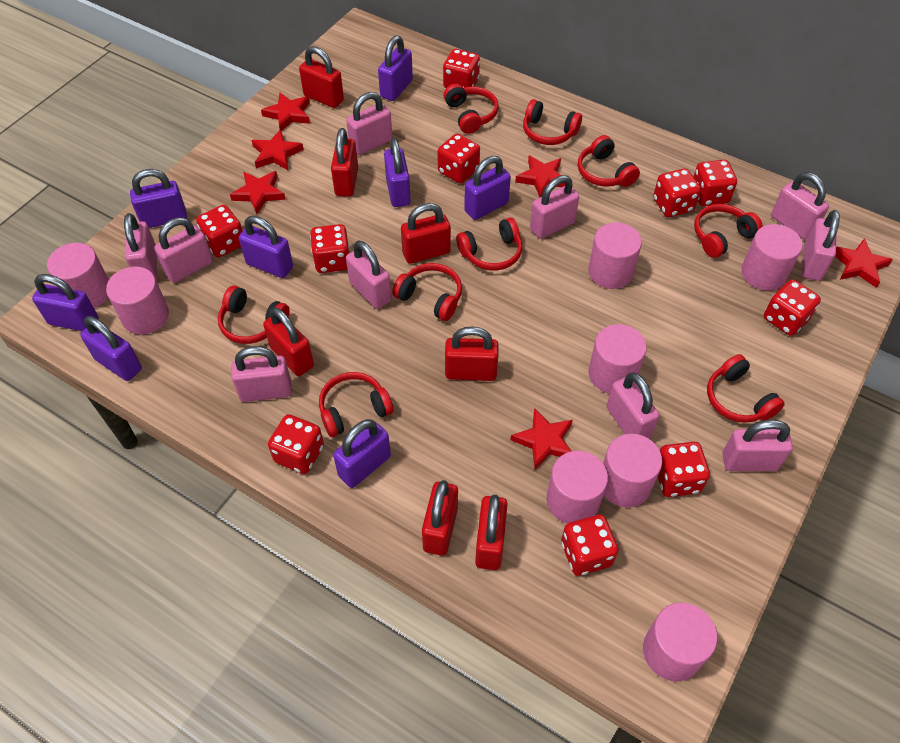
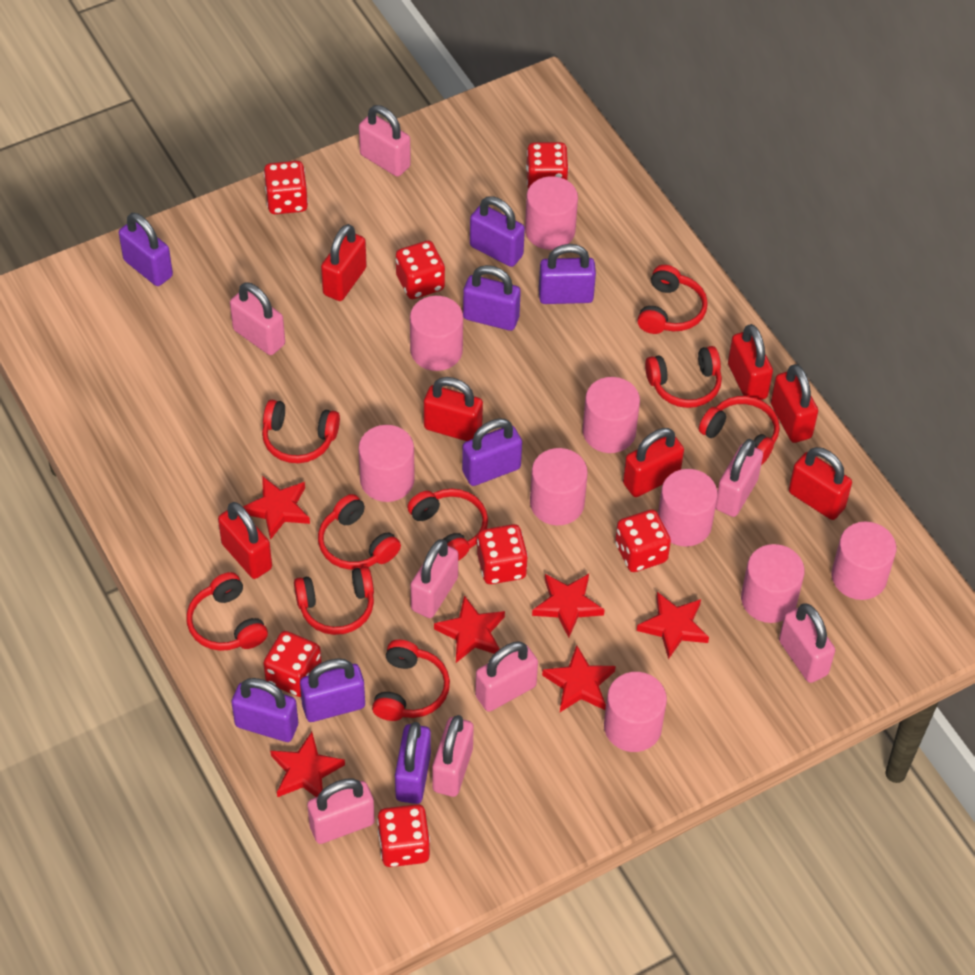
pink cylinder: 8 -> 9
pink padlock: 10 -> 8
red dice: 10 -> 7

